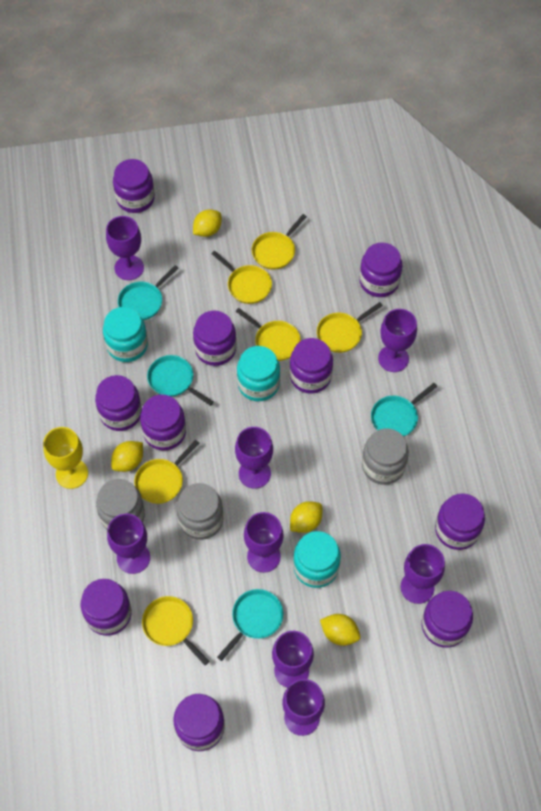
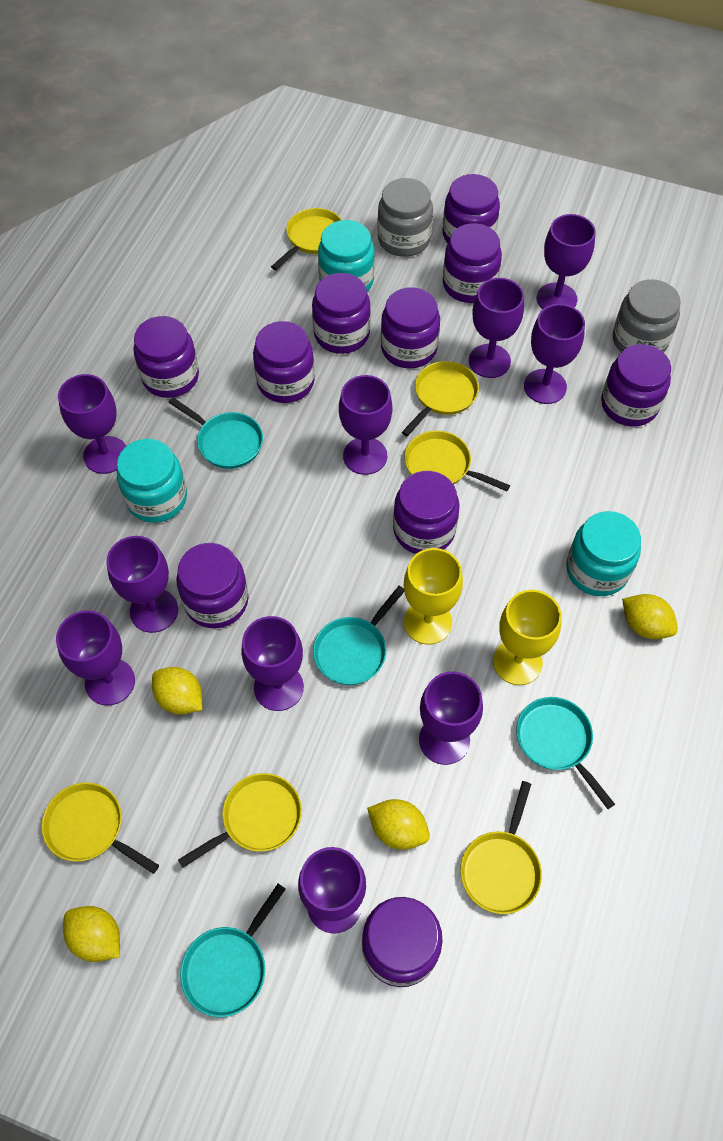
grey jar: 3 -> 2
purple goblet: 8 -> 10
yellow goblet: 1 -> 2

